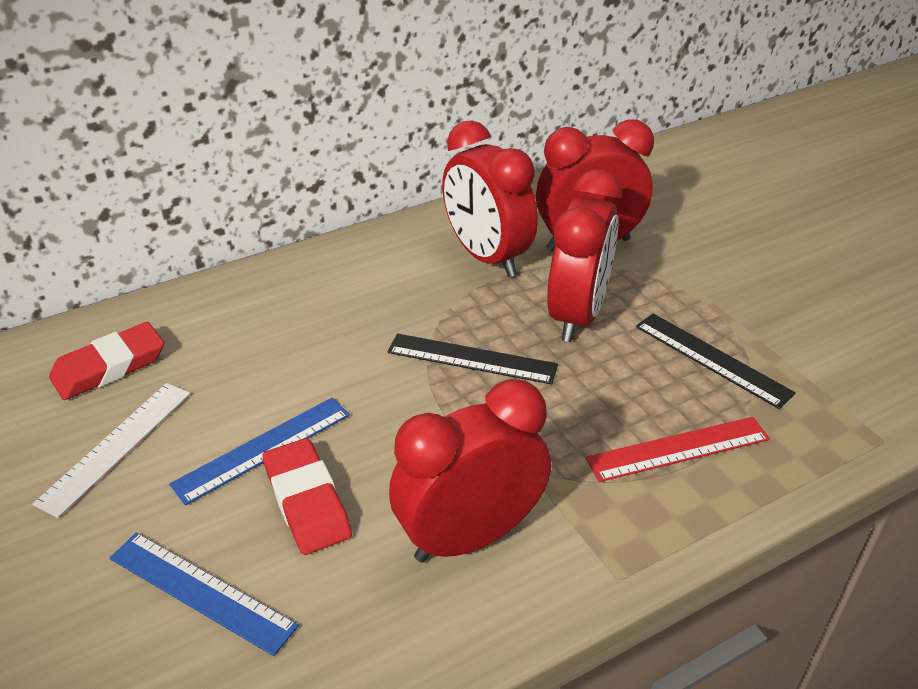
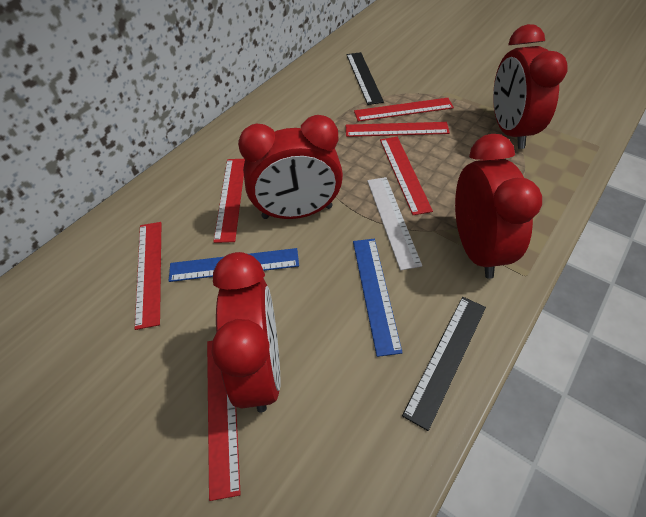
red eraser: 2 -> 0
red ruler: 1 -> 6

